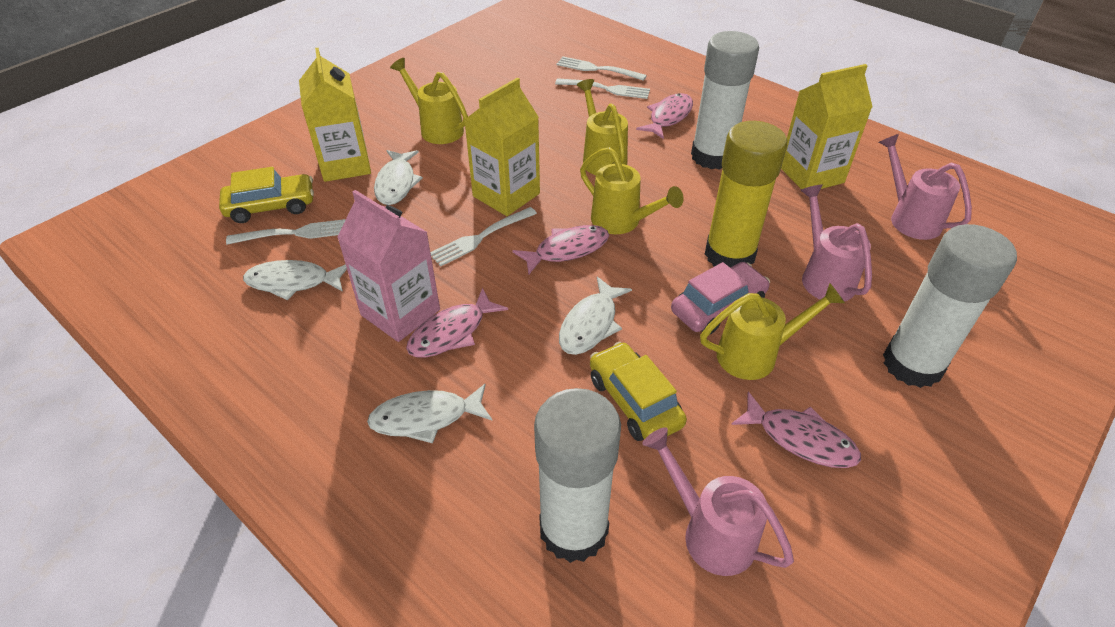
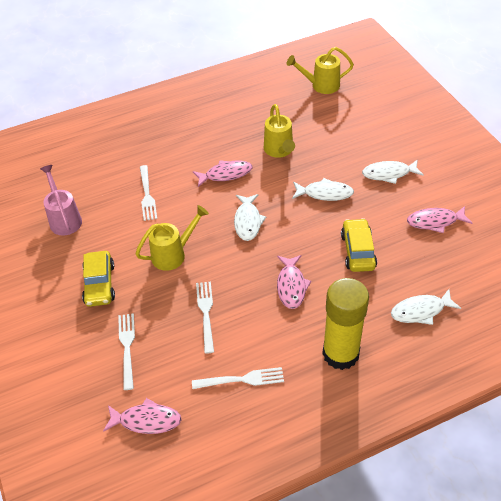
pink car: 1 -> 0
pink carton: 1 -> 0
pink watering can: 3 -> 1
white glue stick: 3 -> 0
yellow carton: 3 -> 0
yellow watering can: 4 -> 3

